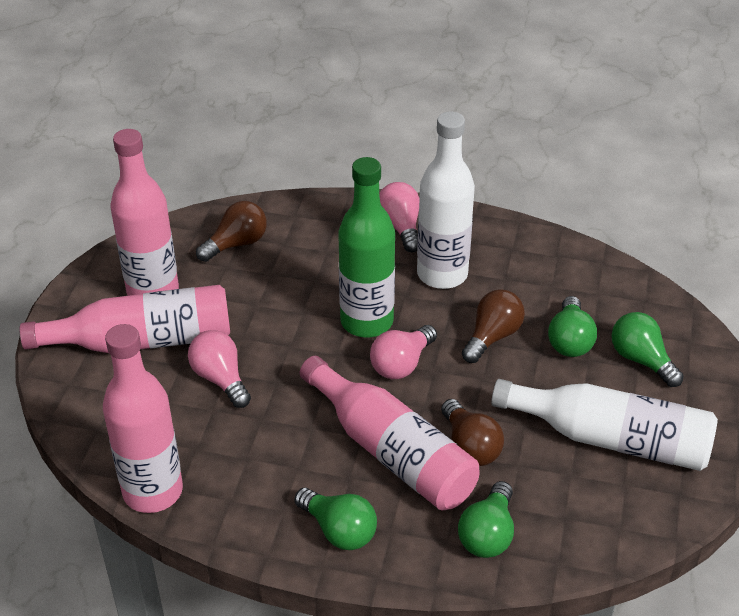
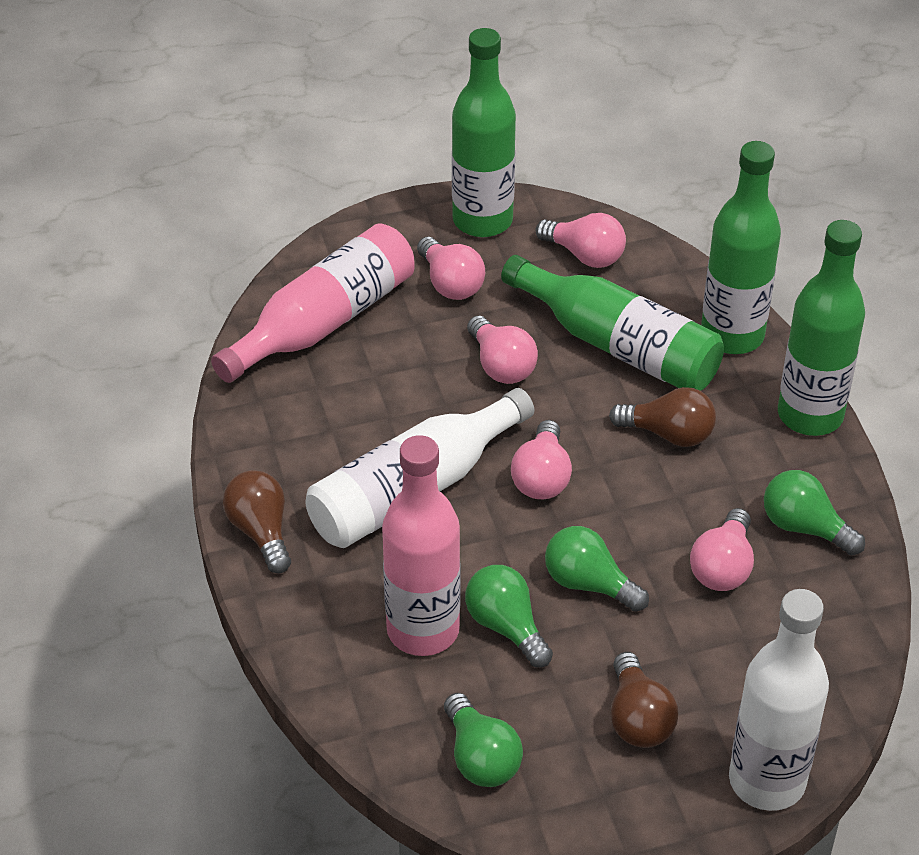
green bottle: 1 -> 4
pink bottle: 4 -> 2
pink light bulb: 3 -> 5

